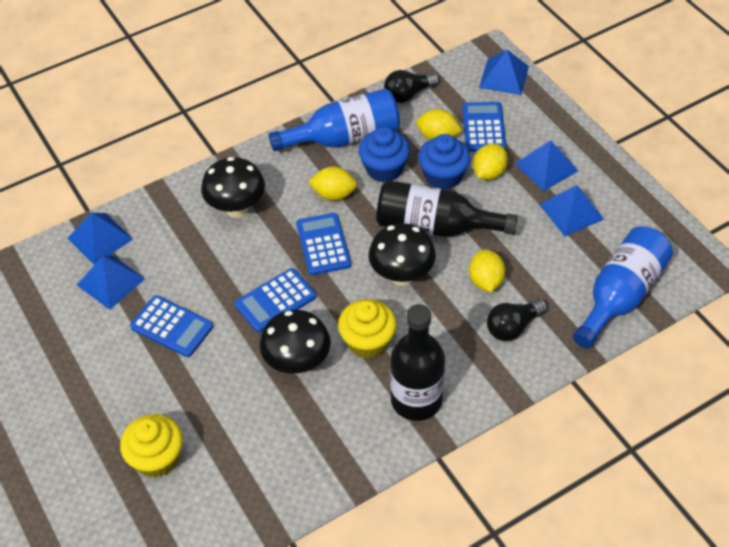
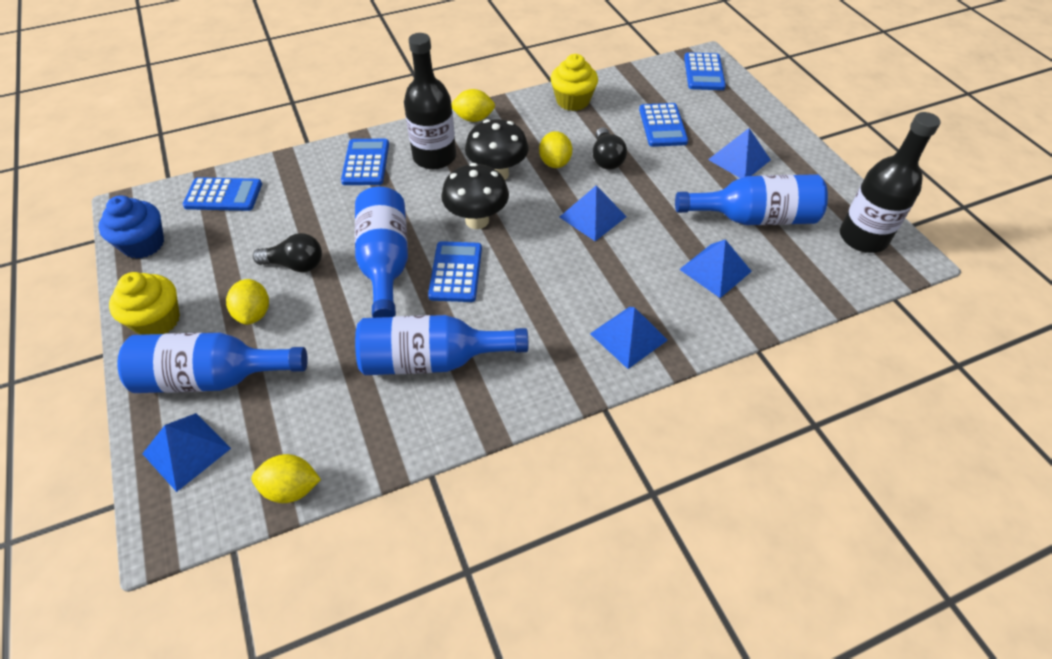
black mushroom: 3 -> 2
blue bottle: 2 -> 4
blue calculator: 4 -> 5
blue cupcake: 2 -> 1

